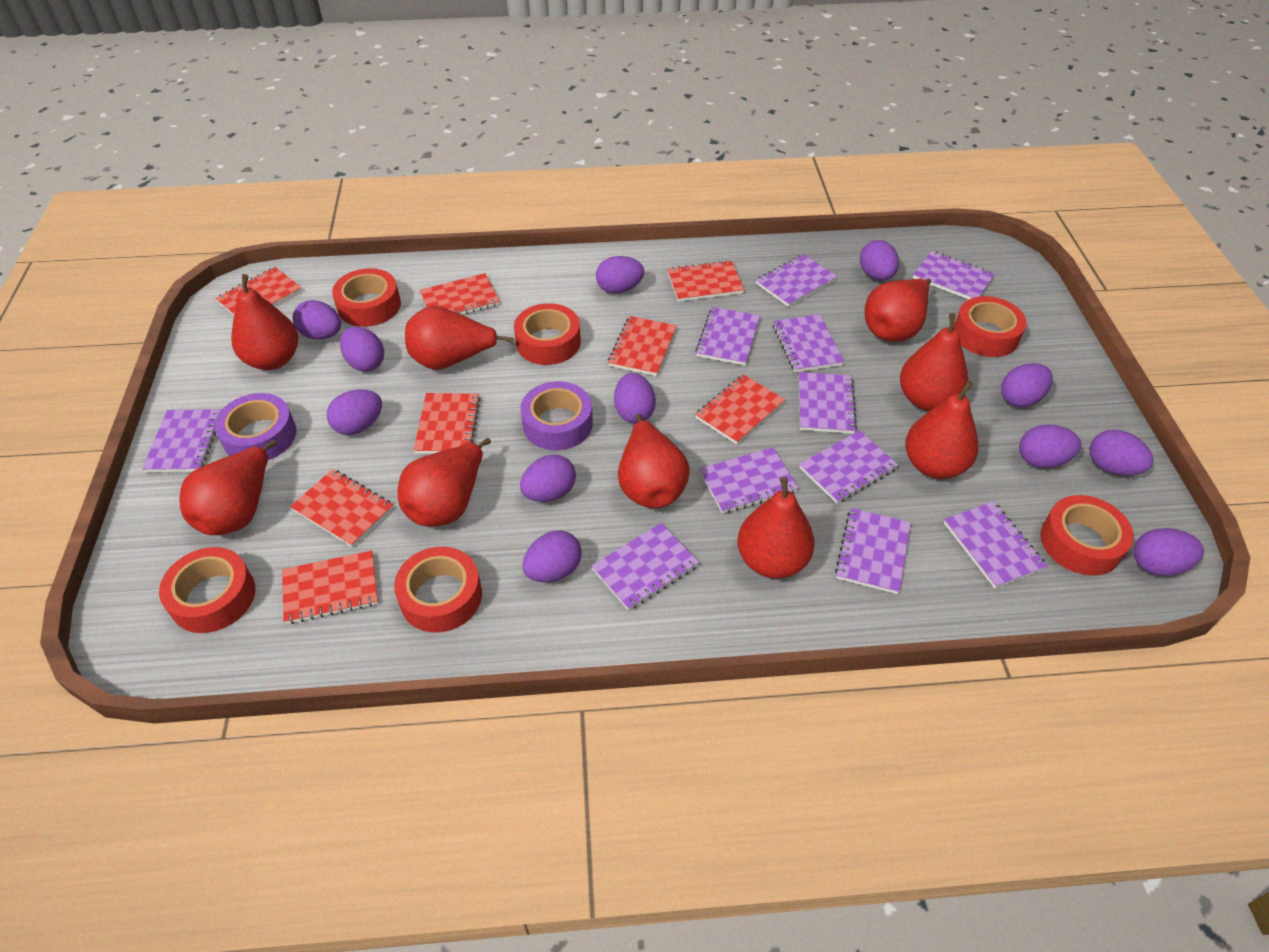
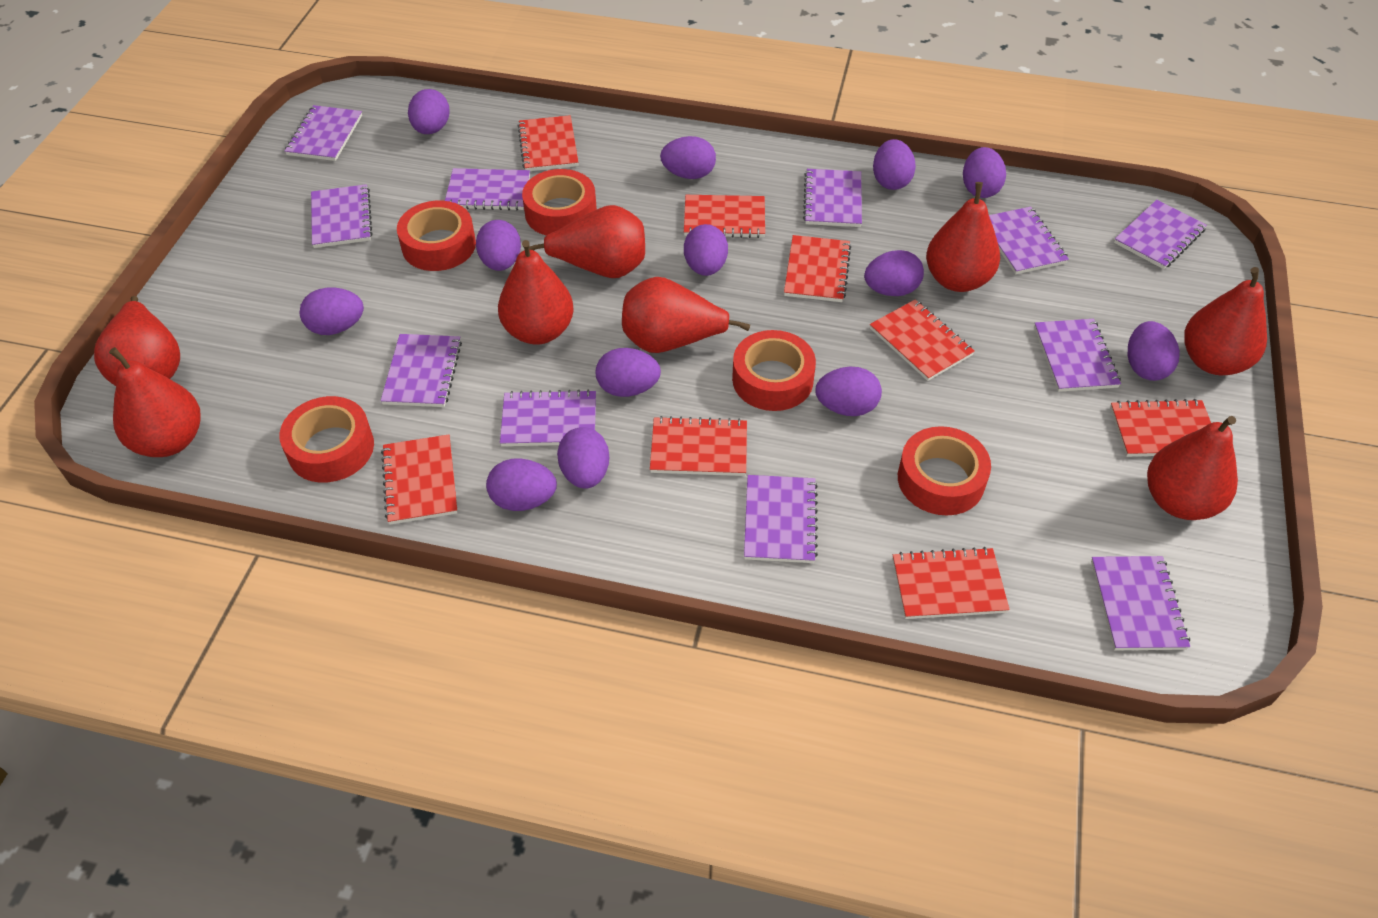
purple egg: 12 -> 13
purple tape: 2 -> 0
red pear: 9 -> 8
red tape: 6 -> 5

